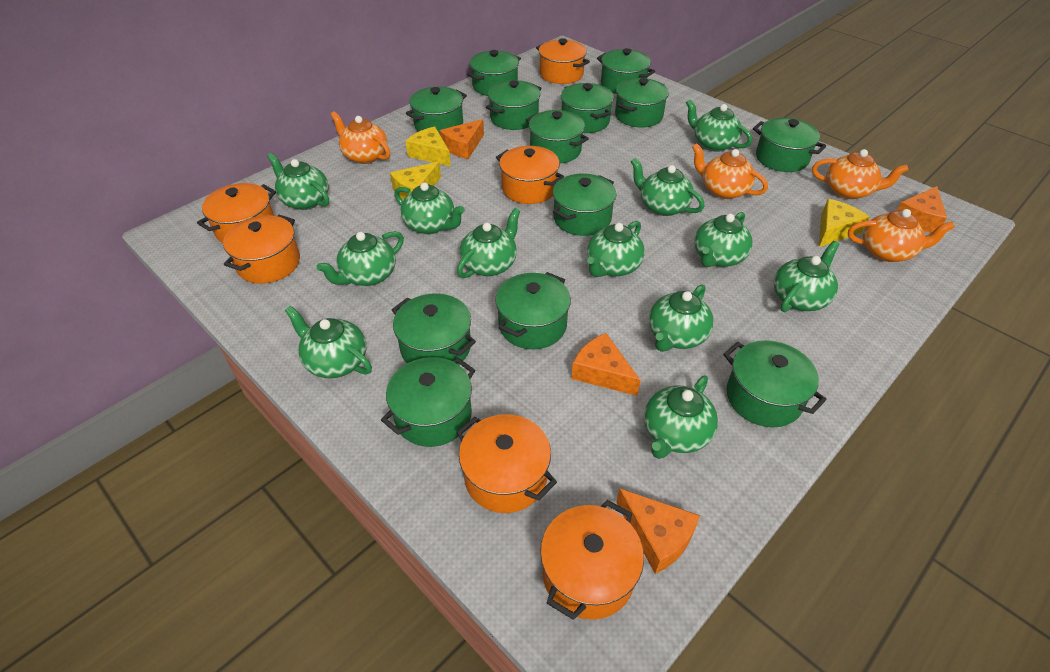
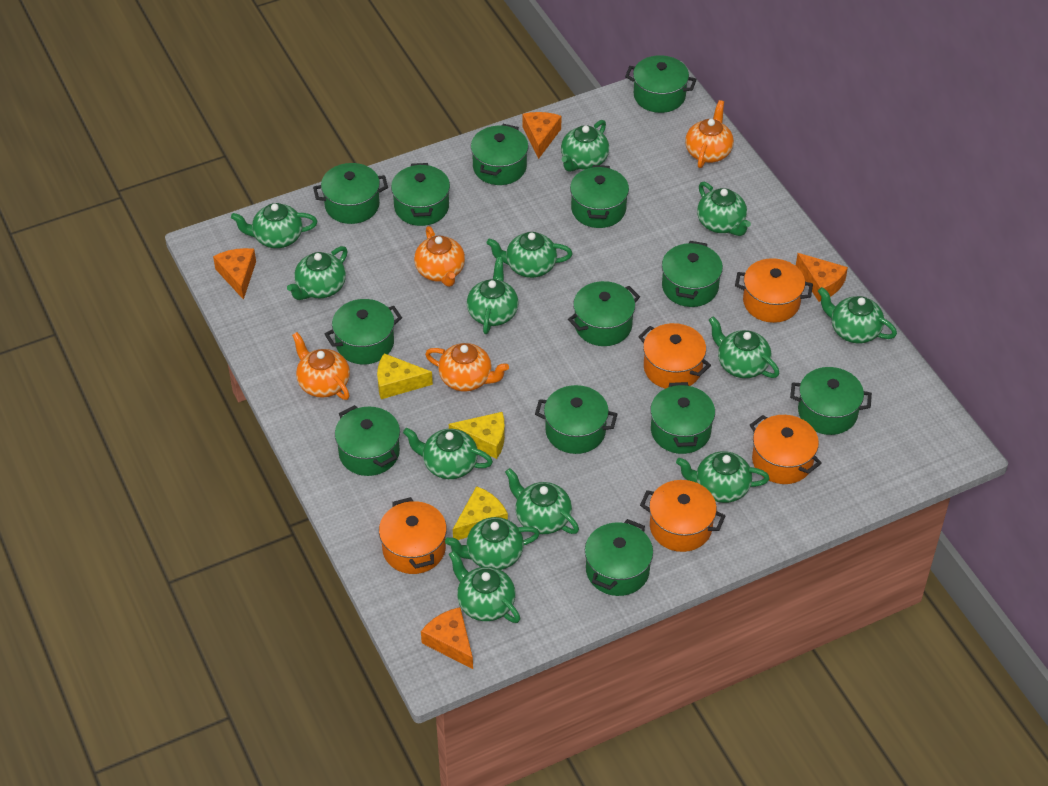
green teapot: 12 -> 13
orange pot: 6 -> 5

